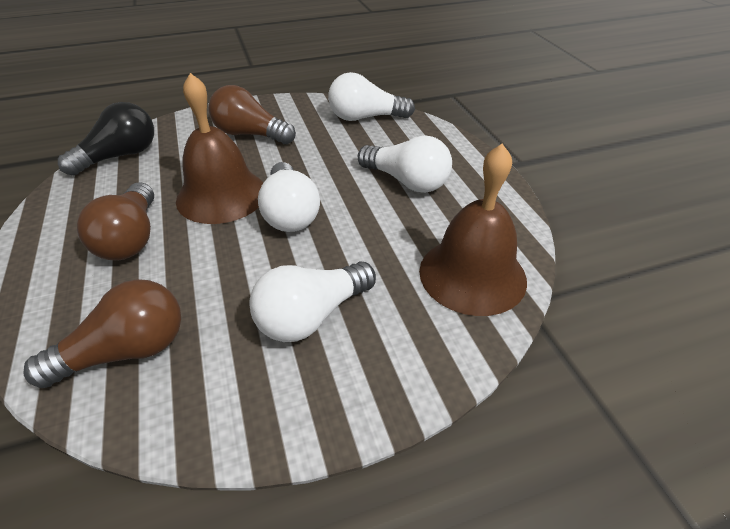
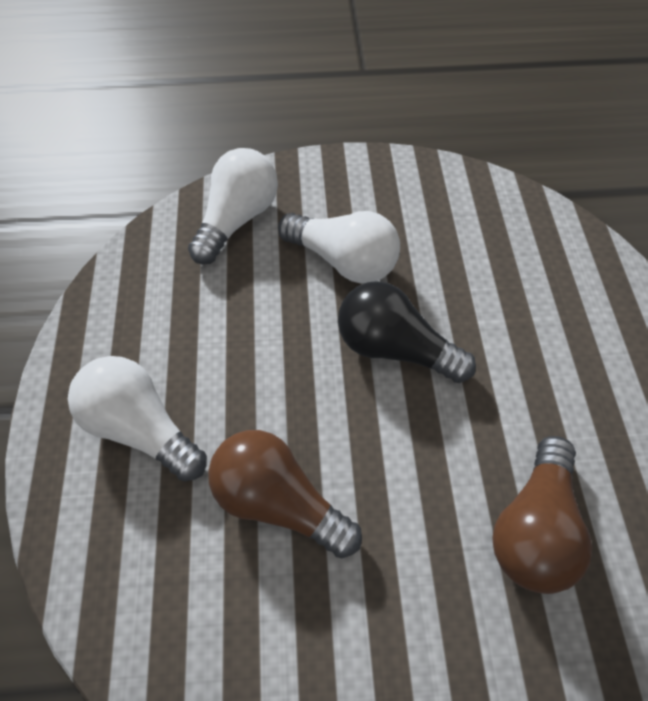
brown bell: 2 -> 0
brown light bulb: 3 -> 2
white light bulb: 4 -> 3

